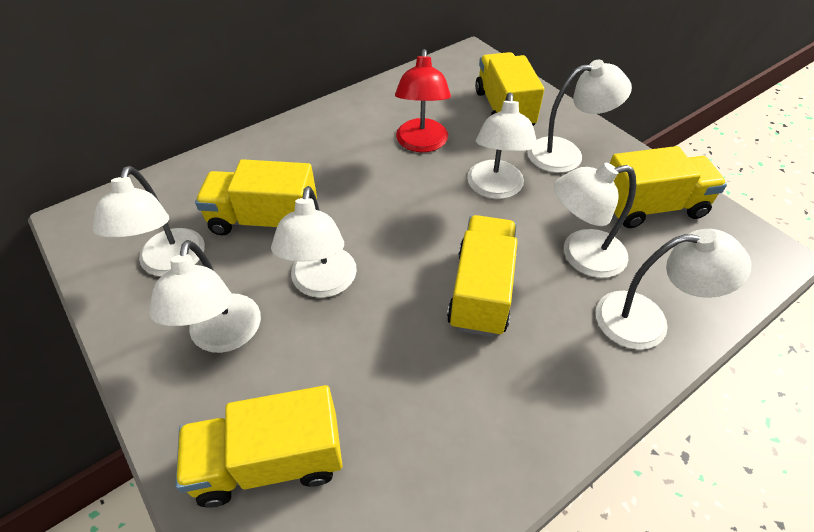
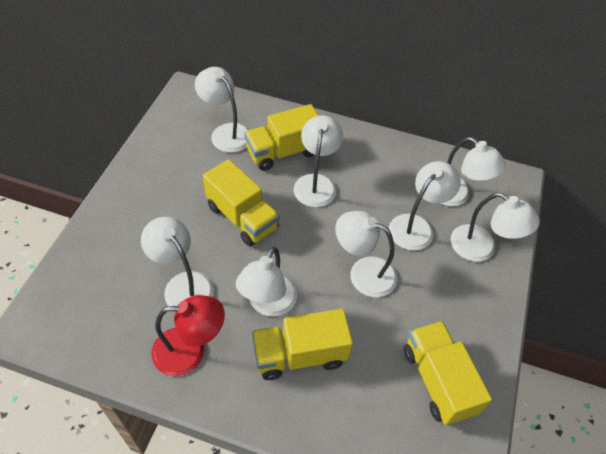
white lamp: 7 -> 8
yellow truck: 5 -> 4

